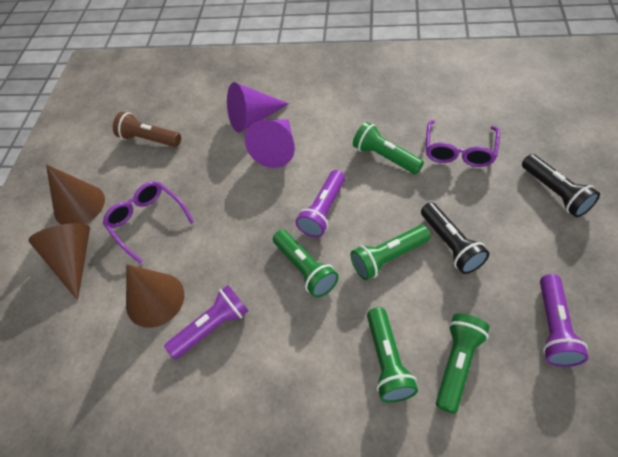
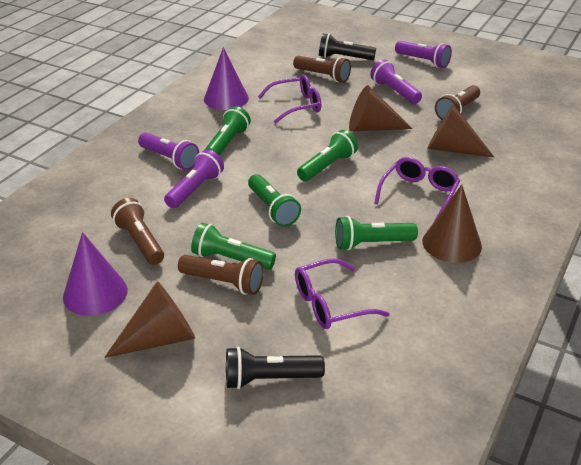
brown cone: 3 -> 4
brown flashlight: 1 -> 4
purple flashlight: 3 -> 4
purple glasses: 2 -> 3

